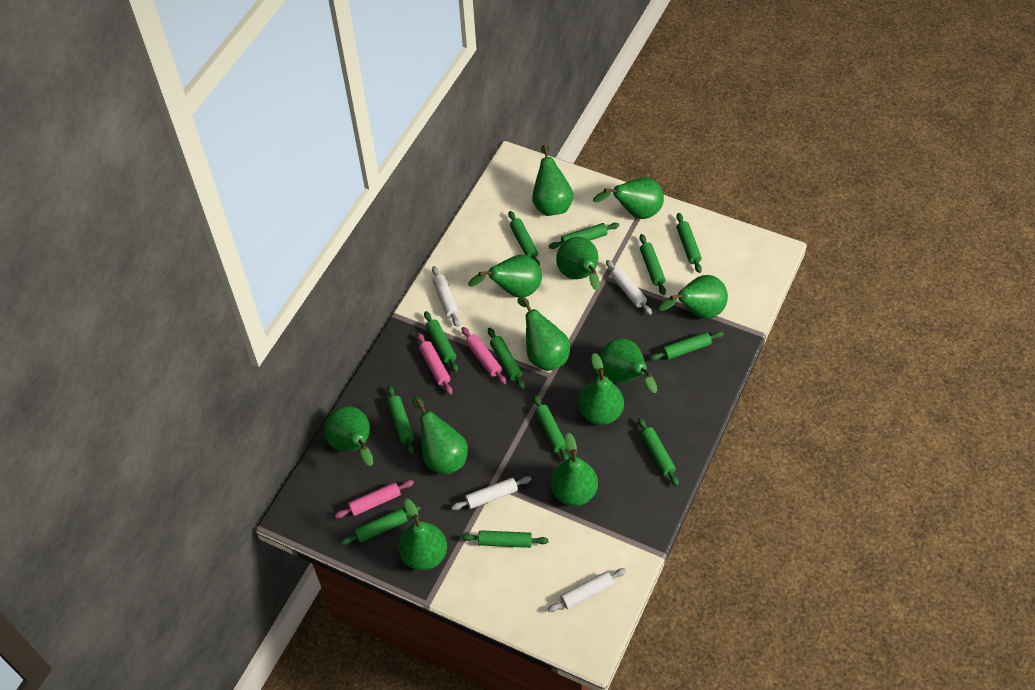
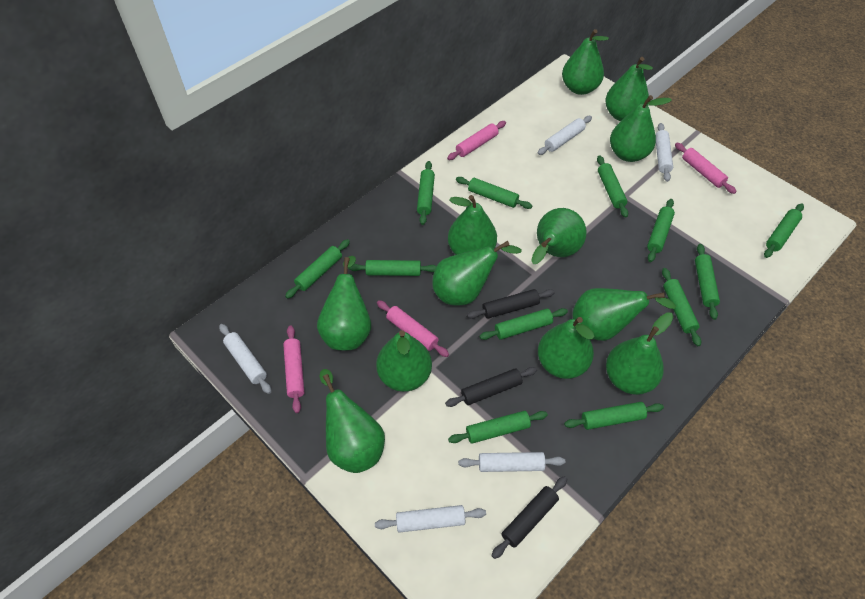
black rolling pin: 0 -> 3
pink rolling pin: 3 -> 4
white rolling pin: 4 -> 5

